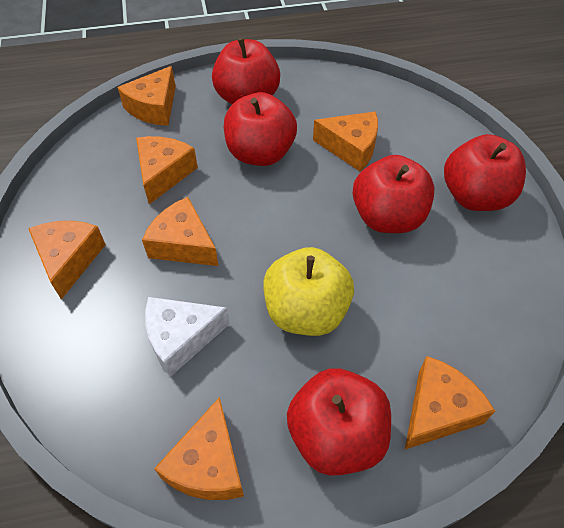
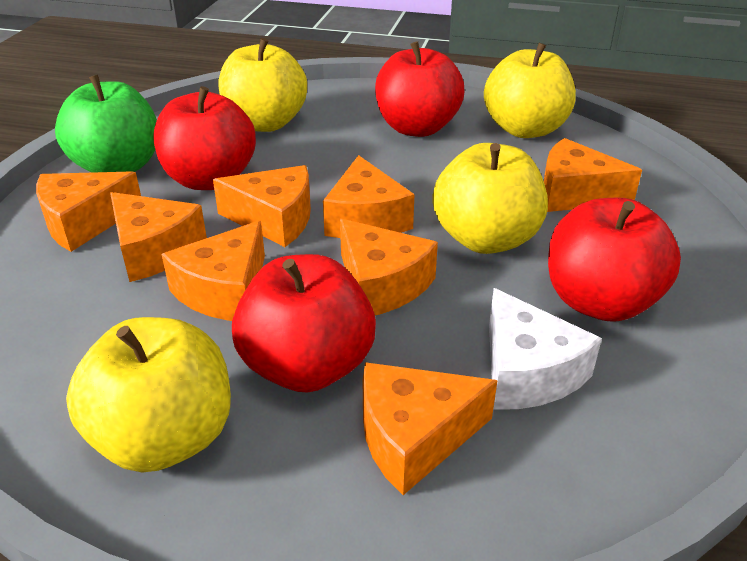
green apple: 0 -> 1
orange cheese: 7 -> 8
red apple: 5 -> 4
yellow apple: 1 -> 4

